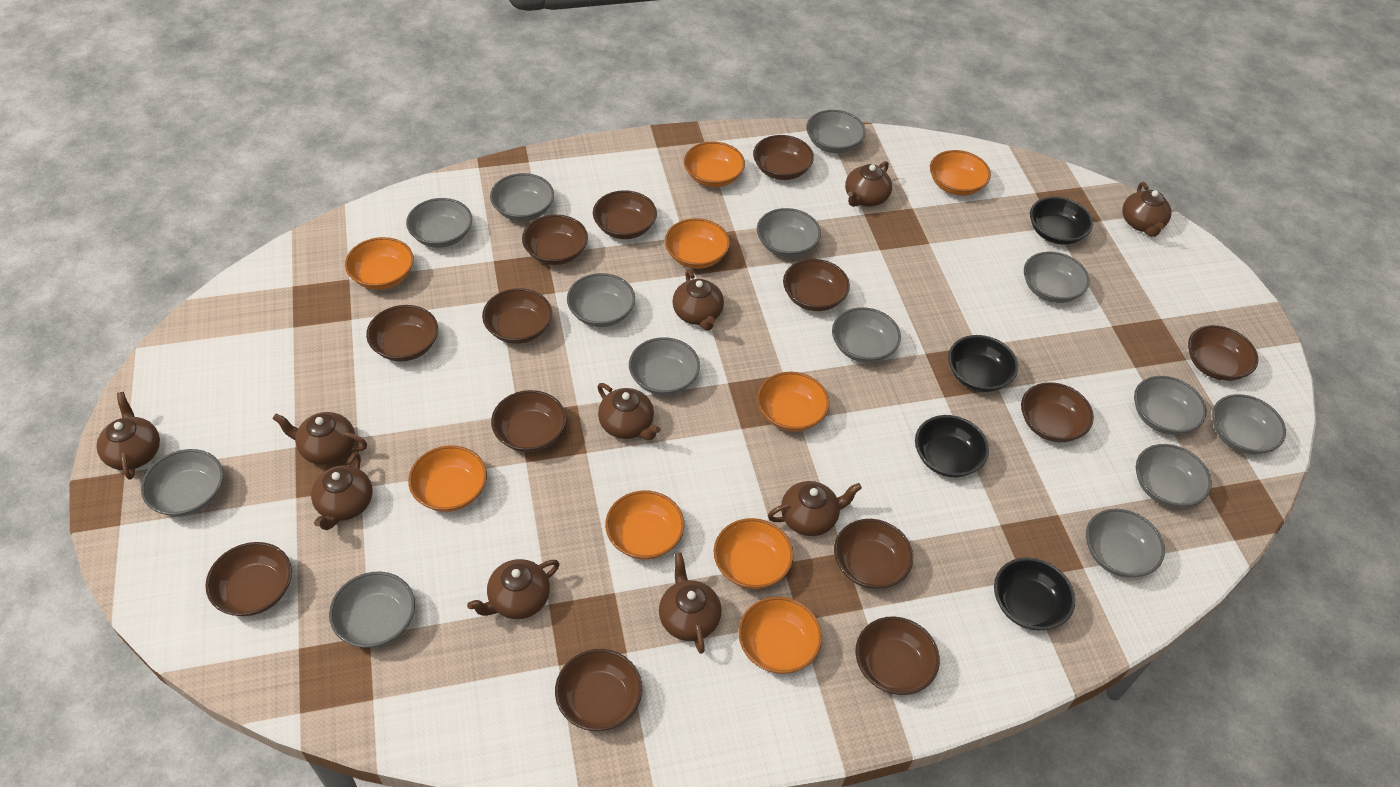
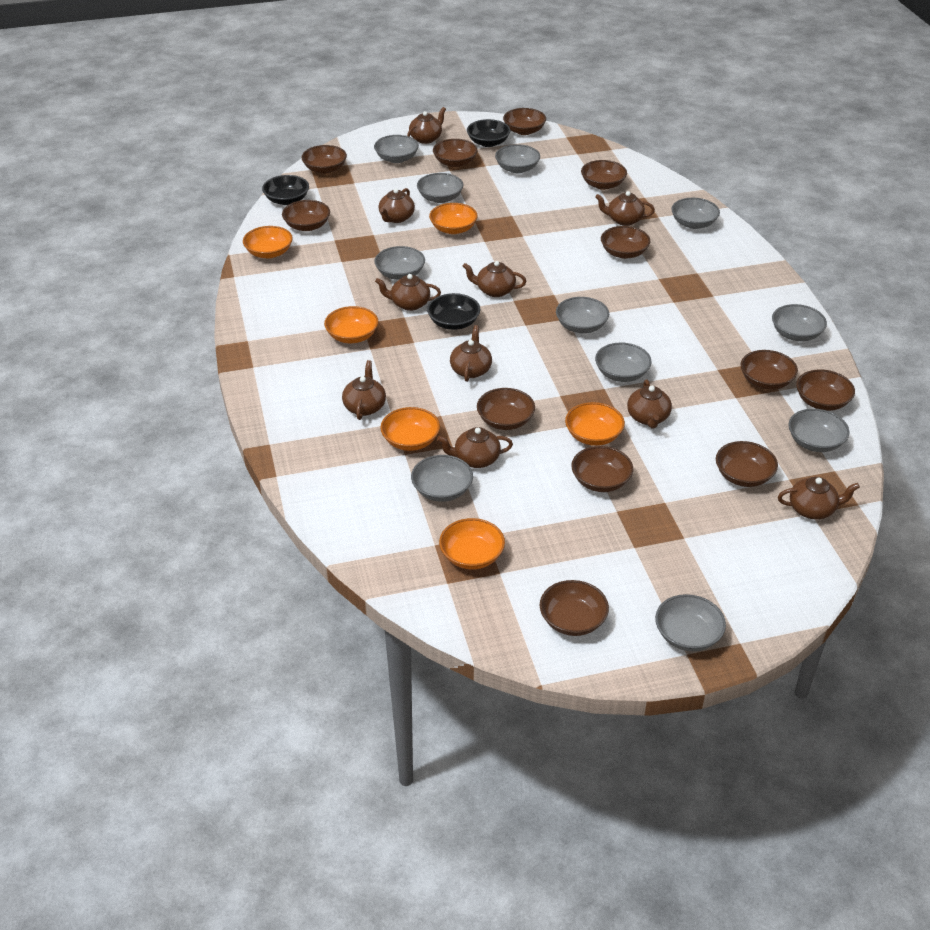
black bowl: 4 -> 3
brown bowl: 13 -> 12
grey bowl: 14 -> 11
orange bowl: 9 -> 6

